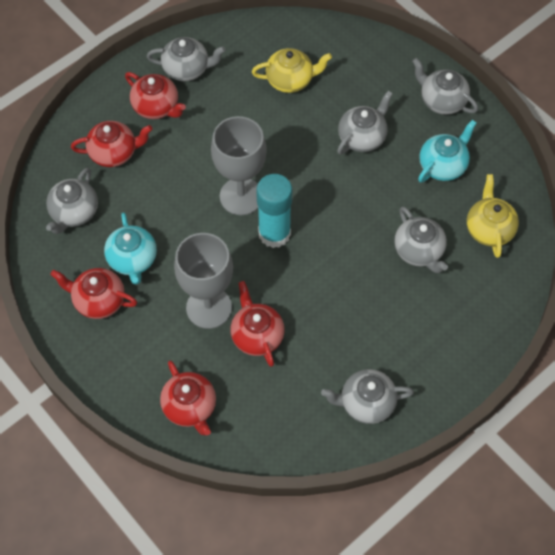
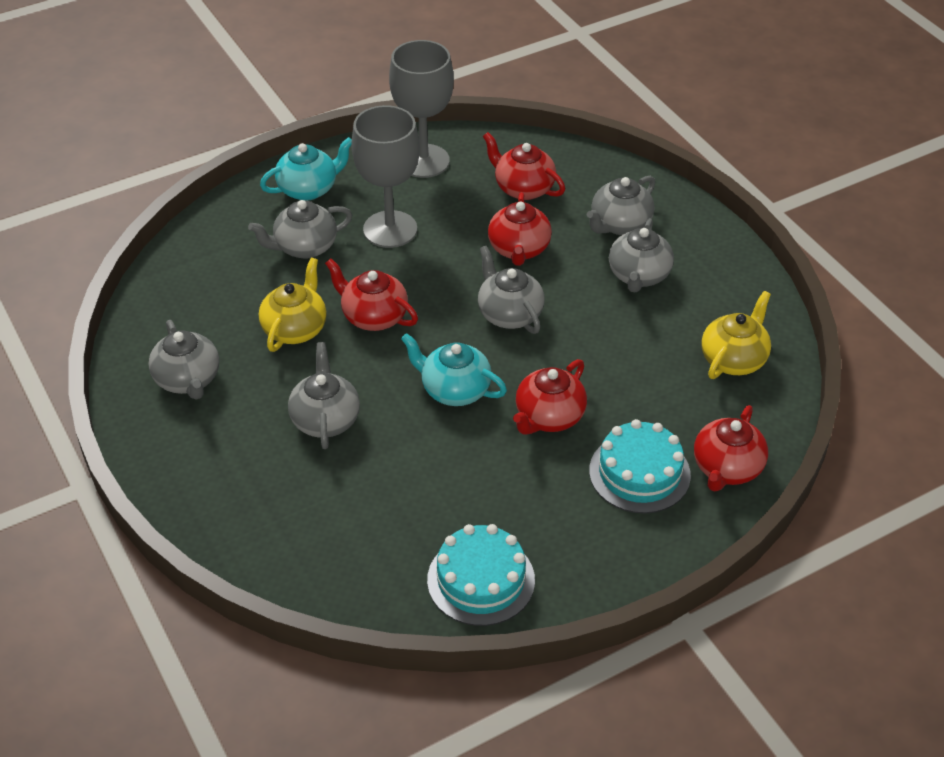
turquoise cake: 0 -> 2
turquoise glue stick: 1 -> 0

